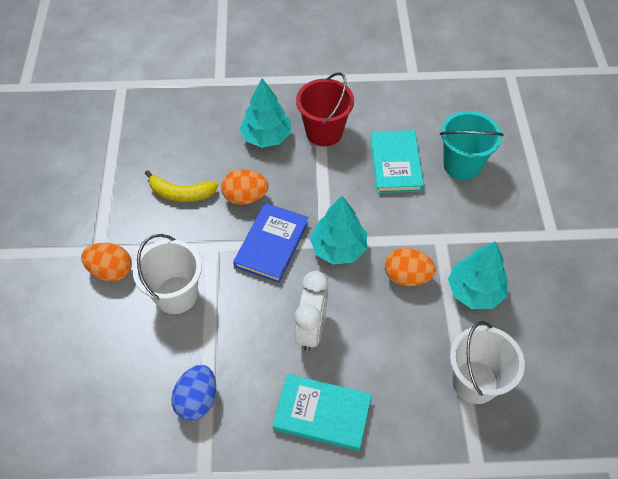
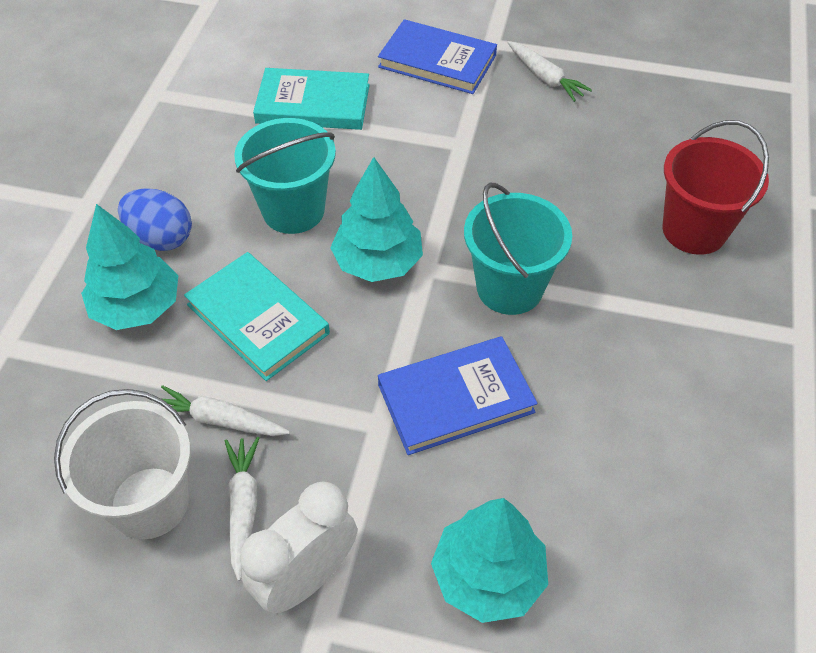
blue book: 1 -> 2
orange egg: 3 -> 0
turquoise bucket: 1 -> 2
white bucket: 2 -> 1
white carrot: 0 -> 3
yellow banana: 1 -> 0

